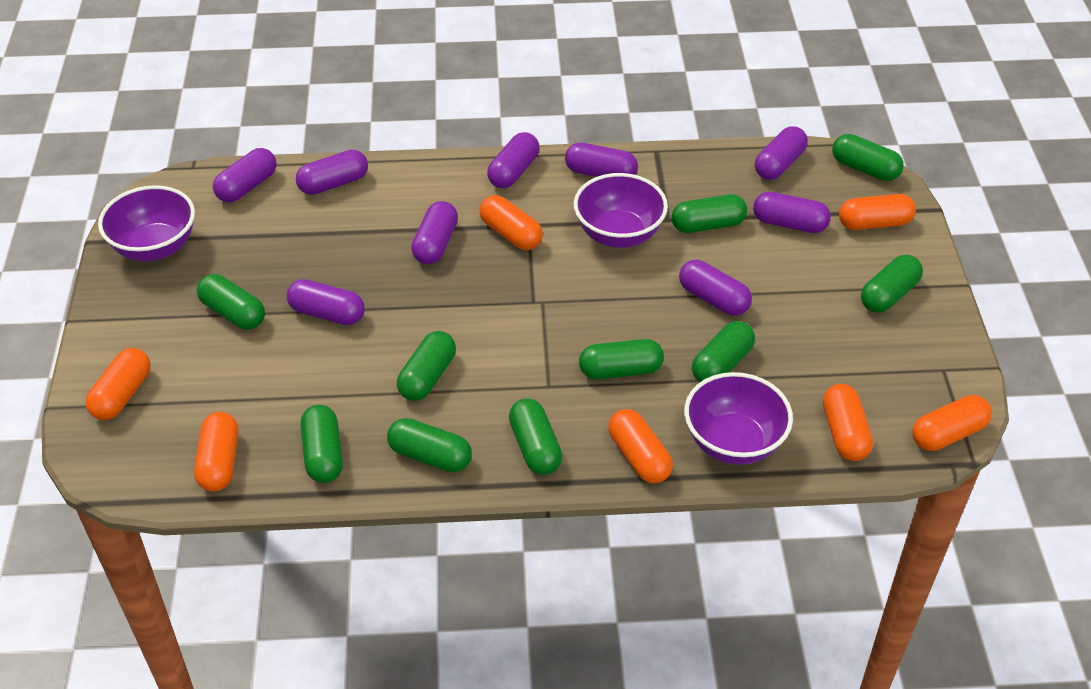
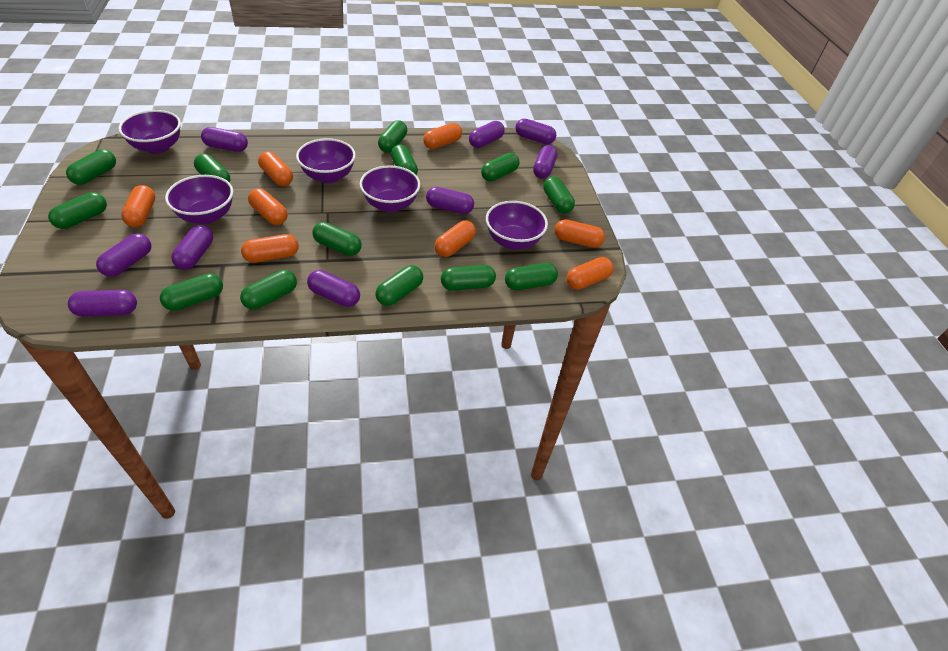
green capsule: 10 -> 13
orange capsule: 7 -> 8
purple bowl: 3 -> 5

